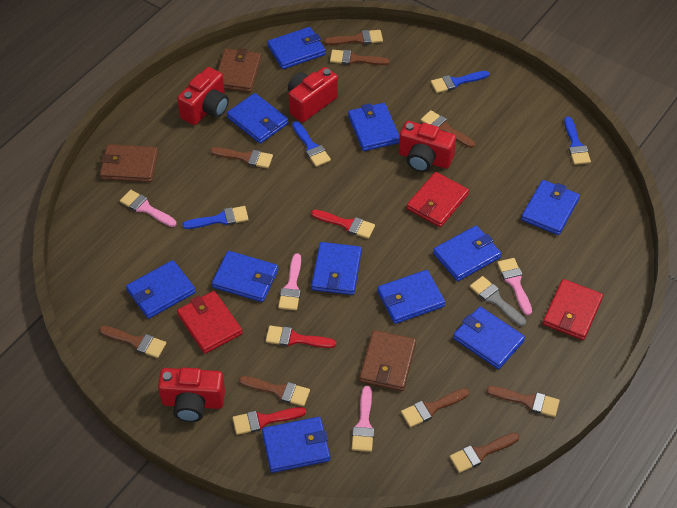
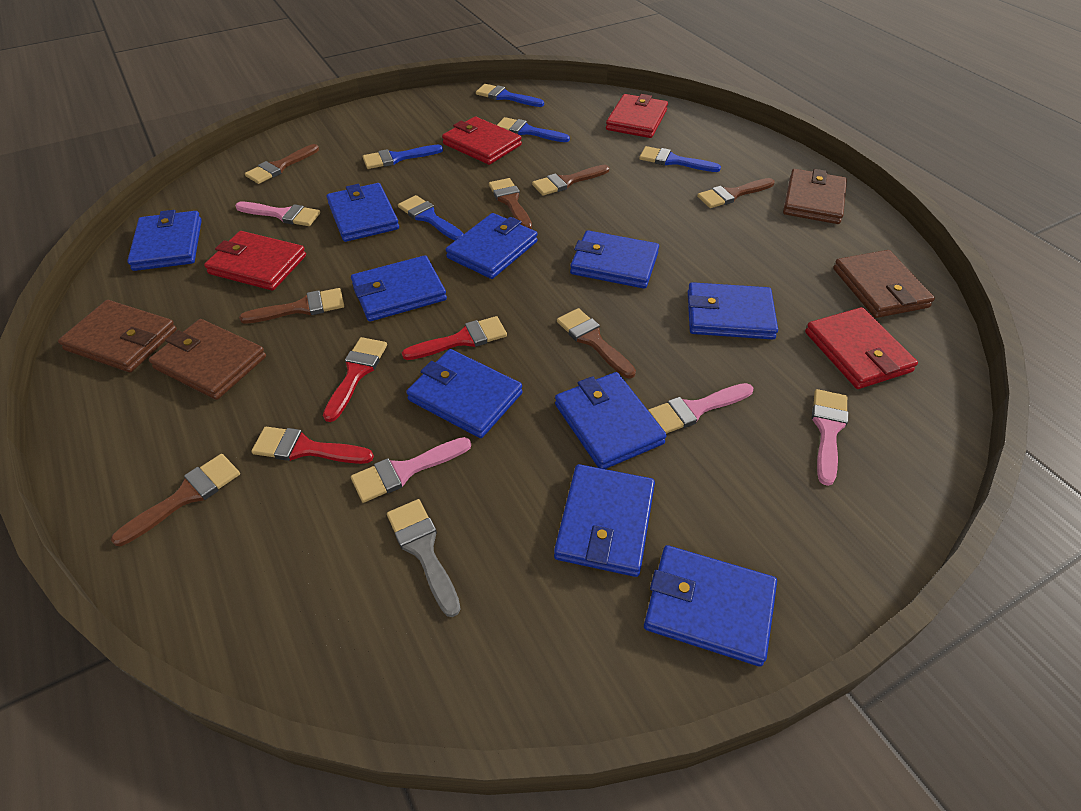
blue brush: 4 -> 5
blue wallet: 11 -> 10
brown brush: 9 -> 7
brown wallet: 3 -> 4
red camera: 4 -> 0
red wallet: 3 -> 4

